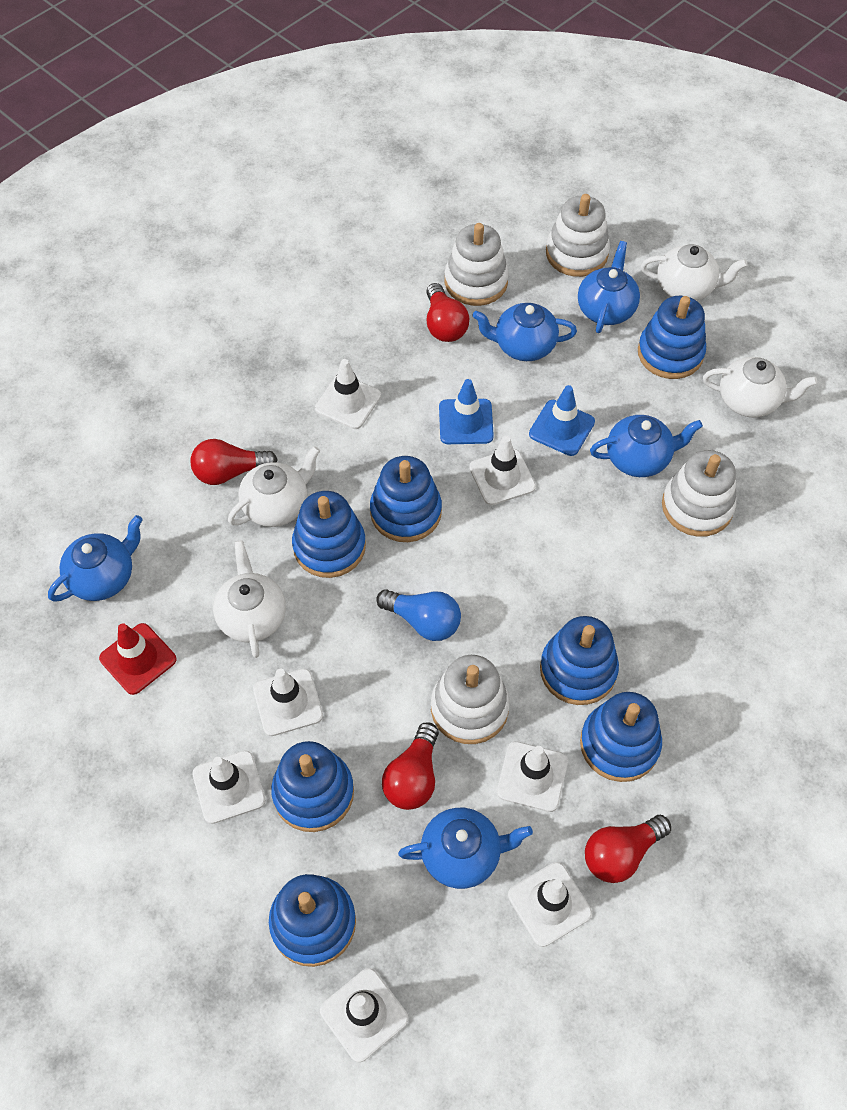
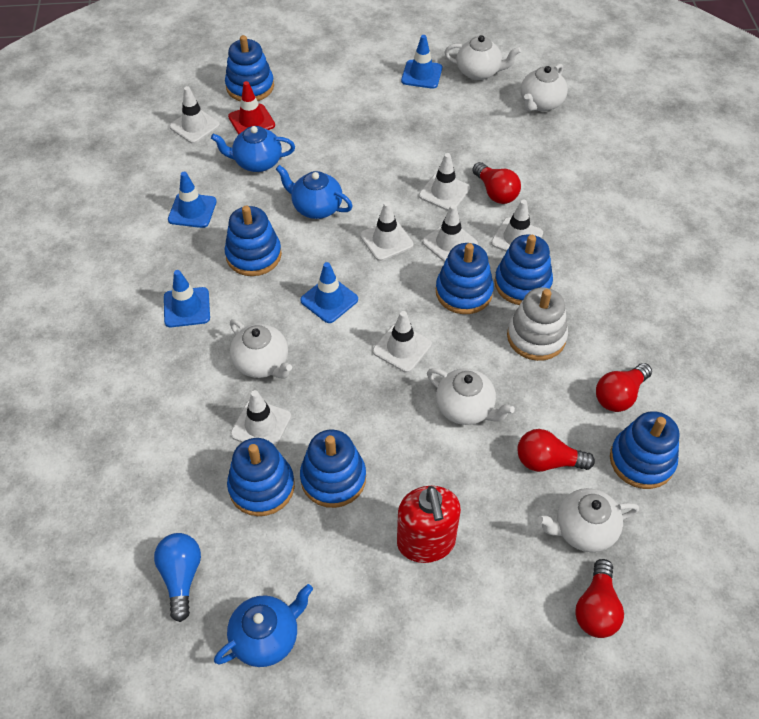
blue teapot: 5 -> 3
blue traffic cone: 2 -> 4
red soap dispenser: 0 -> 1
white stacking toy: 4 -> 1
white teapot: 4 -> 5

